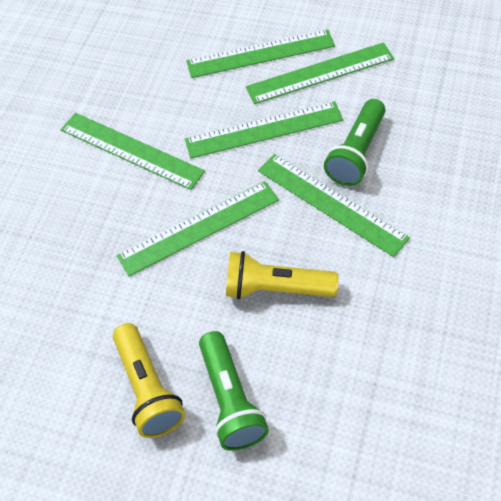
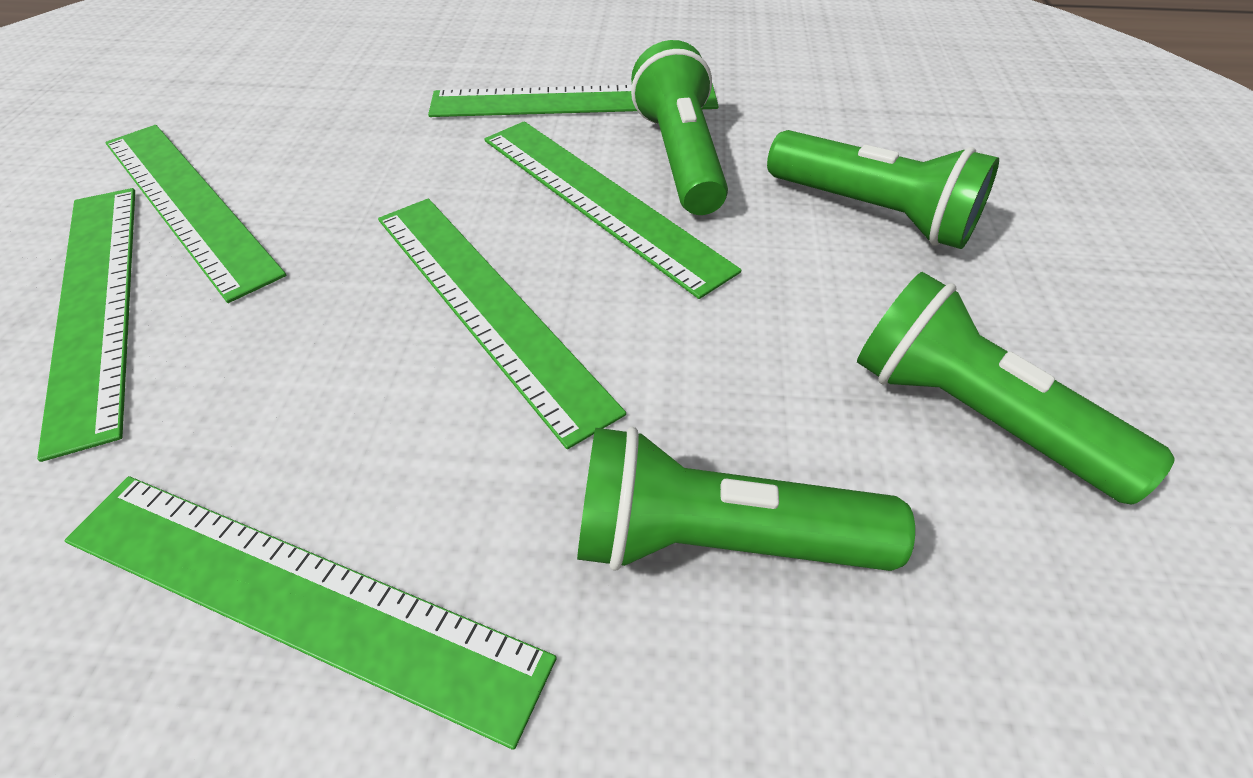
green flashlight: 2 -> 4
yellow flashlight: 2 -> 0

